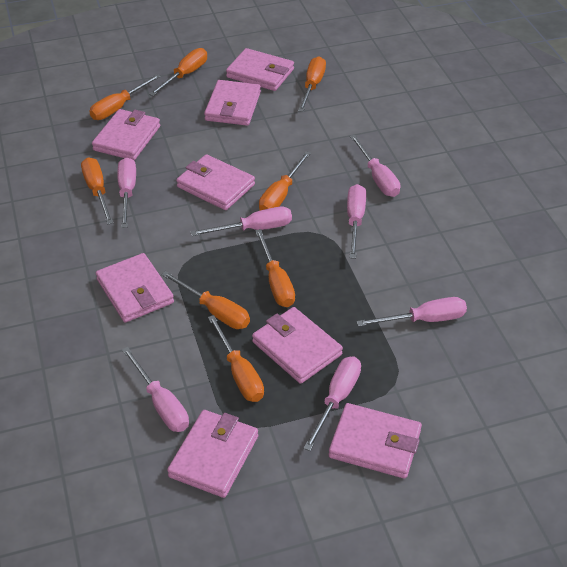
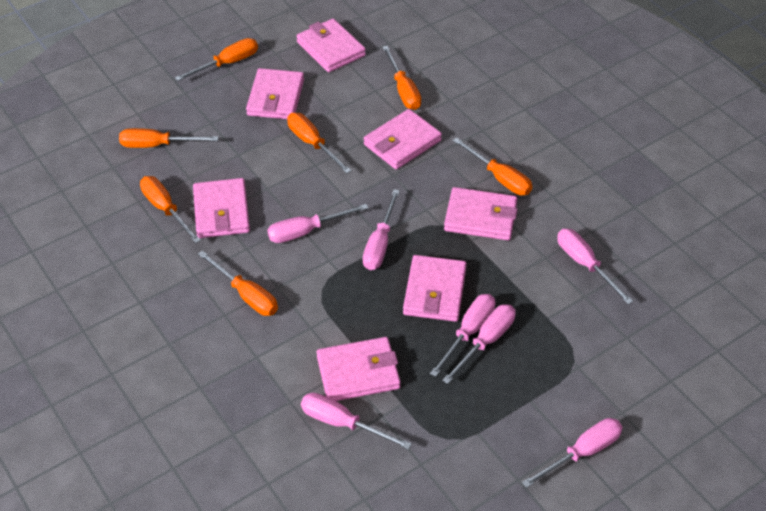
orange screwdriver: 8 -> 7
pink wallet: 8 -> 7

